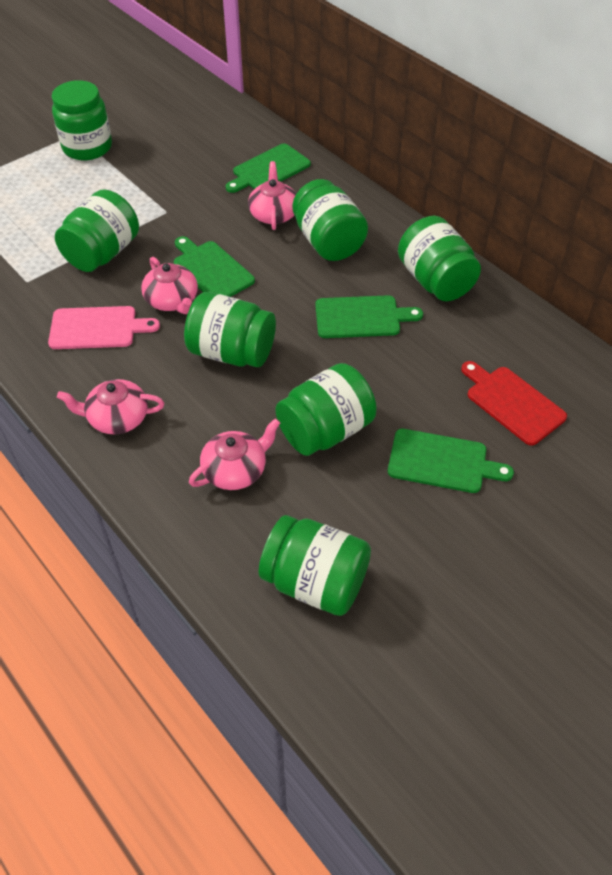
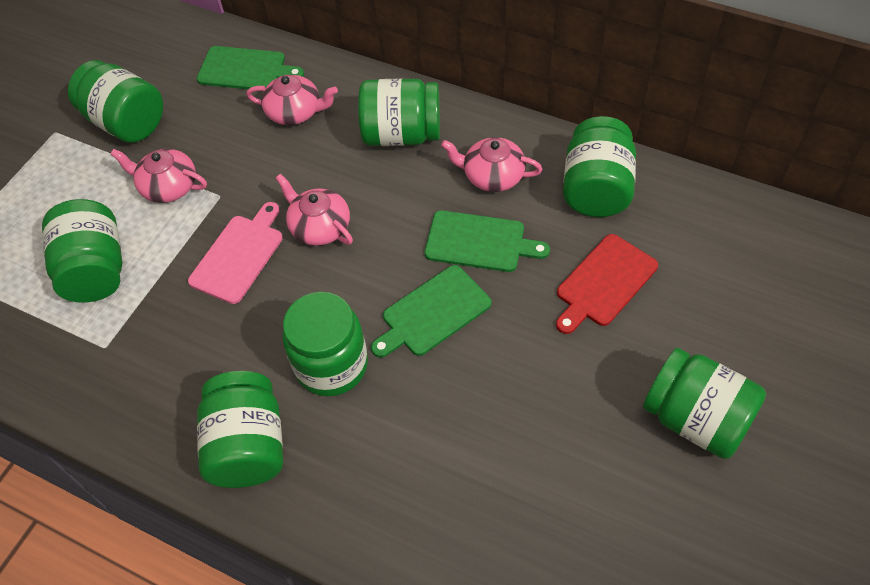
green cutting board: 4 -> 3

